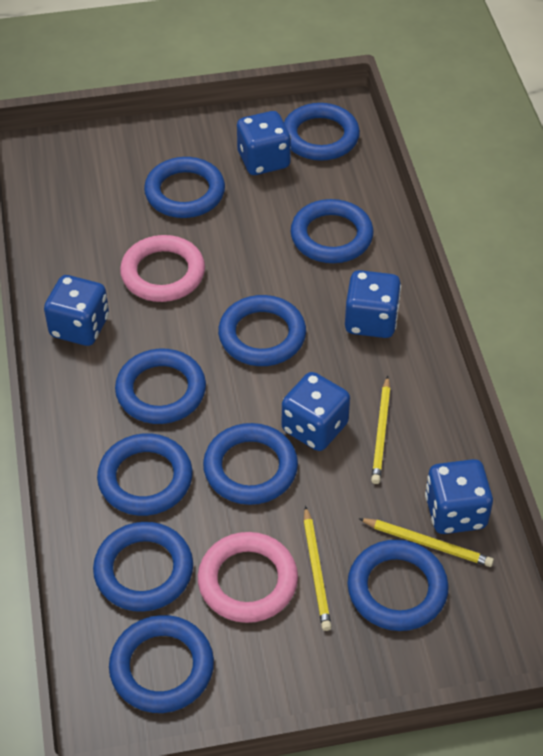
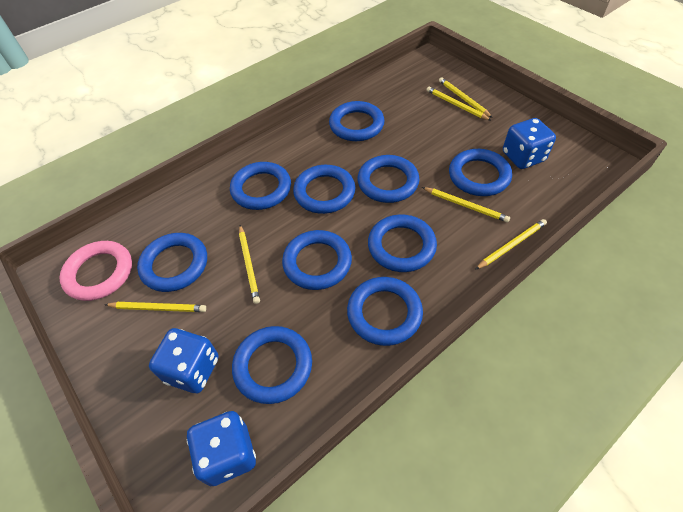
blue dice: 5 -> 3
pink ring: 2 -> 1
yellow pencil: 3 -> 6

